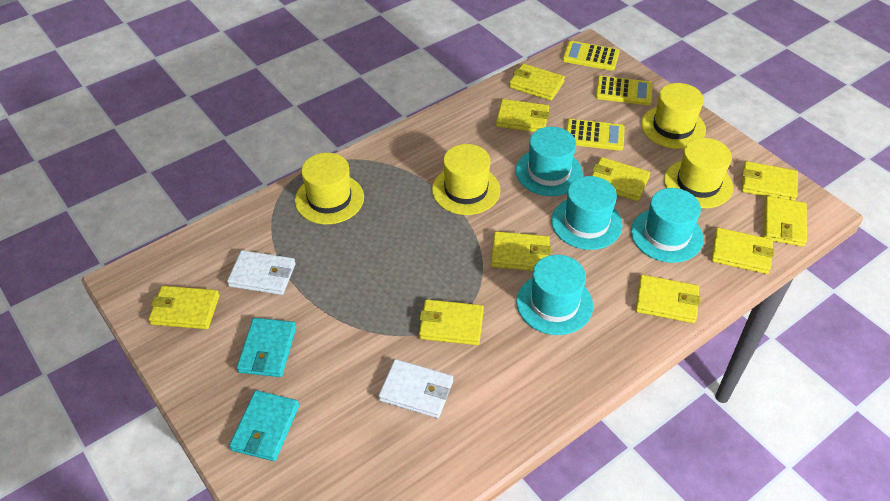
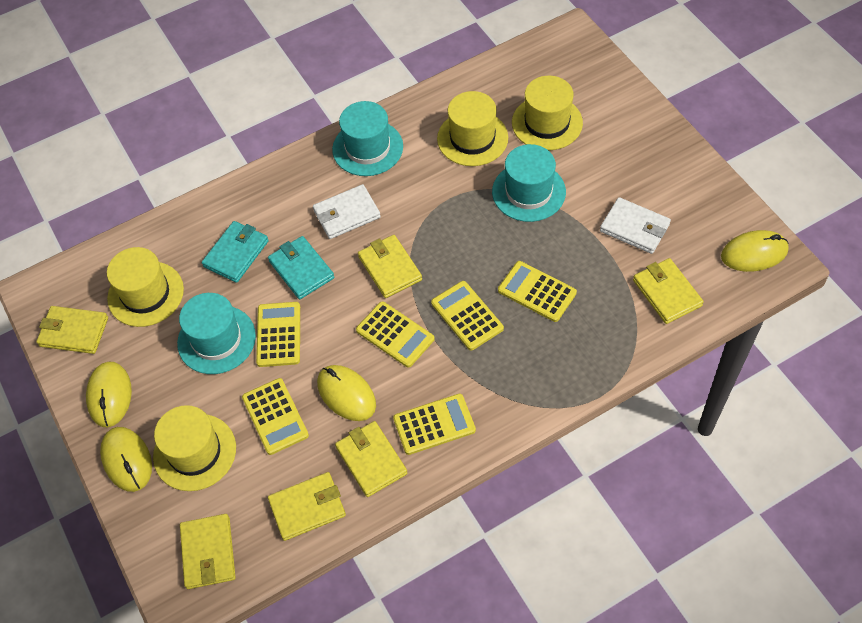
turquoise hat: 4 -> 3
yellow calculator: 3 -> 6
yellow mouse: 0 -> 4
yellow wallet: 10 -> 6

